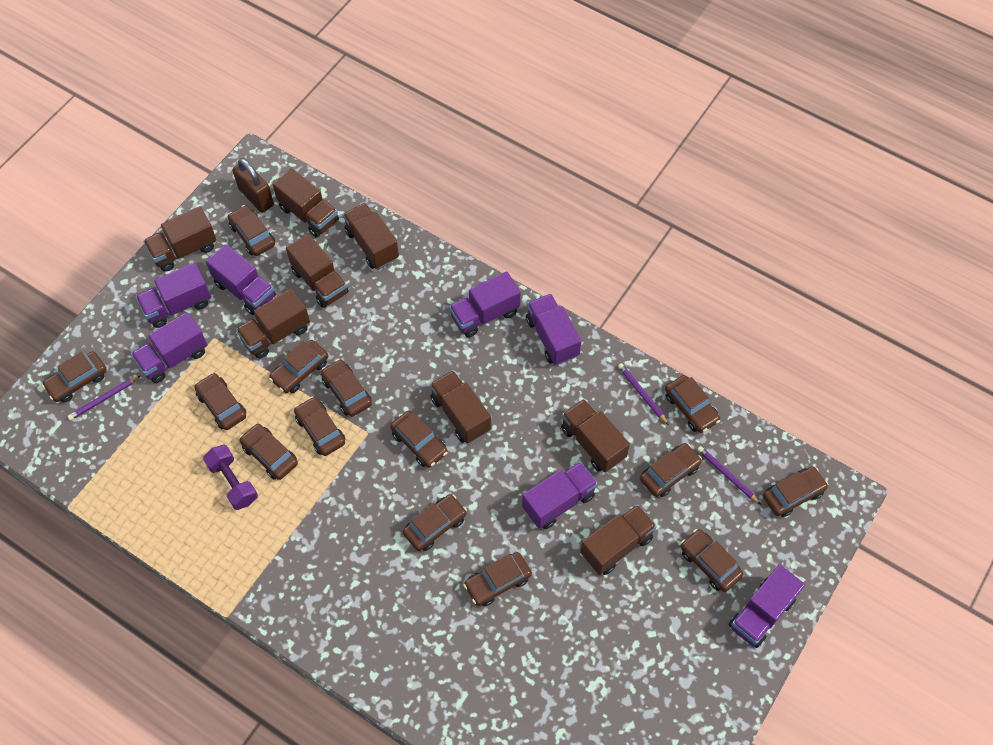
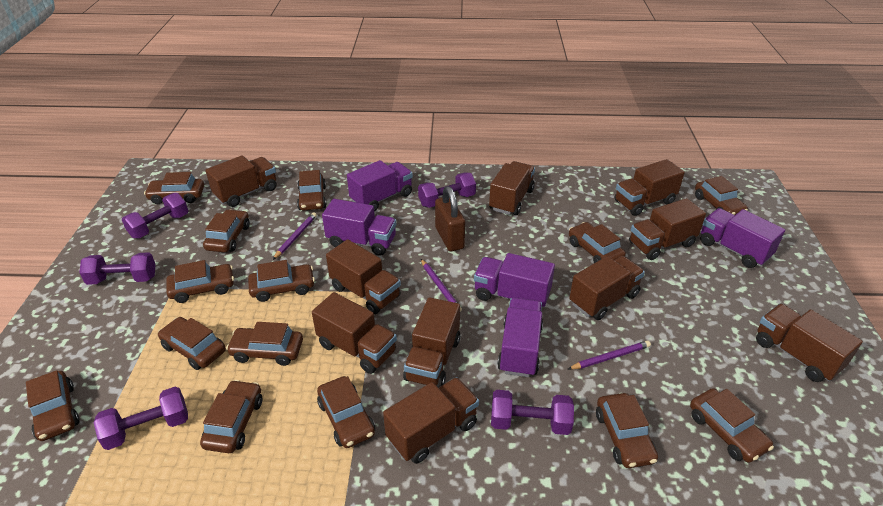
brown truck: 8 -> 10
purple dumbbell: 1 -> 5
purple truck: 7 -> 5

